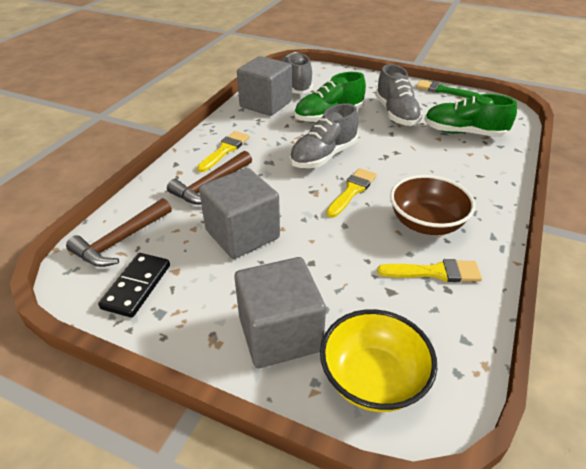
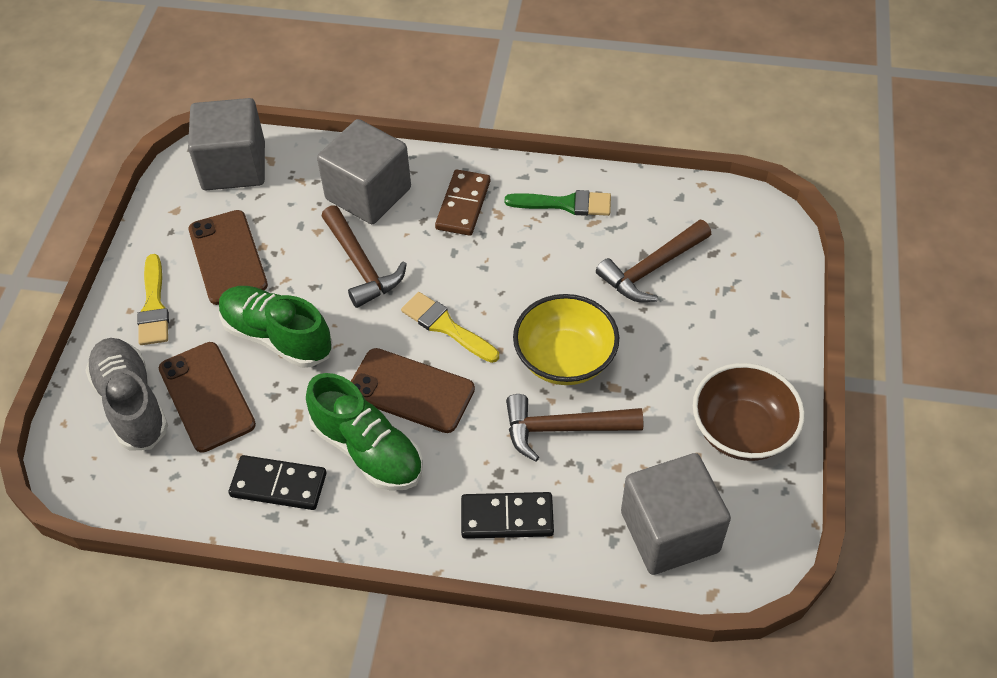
black domino: 1 -> 2
brown domino: 0 -> 1
brown hammer: 2 -> 3
brown phone: 0 -> 3
grey shoe: 3 -> 1
yellow brush: 3 -> 2

